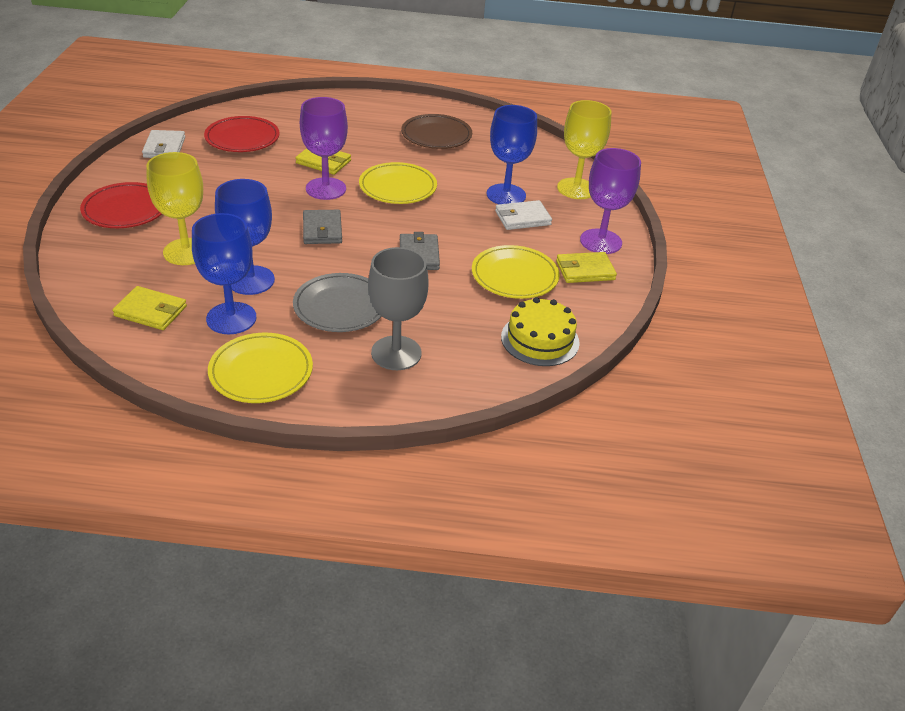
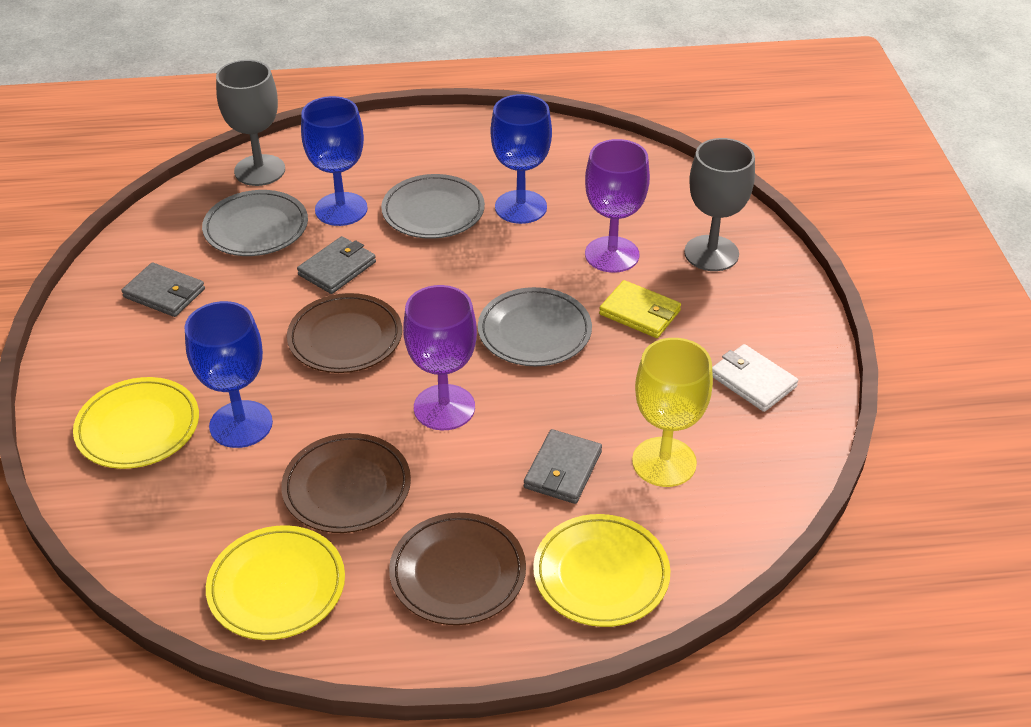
brown plate: 1 -> 3
grey goblet: 1 -> 2
grey plate: 1 -> 3
grey wallet: 2 -> 3
red plate: 2 -> 0
white wallet: 2 -> 1
yellow cake: 1 -> 0
yellow goblet: 2 -> 1
yellow wallet: 3 -> 1

